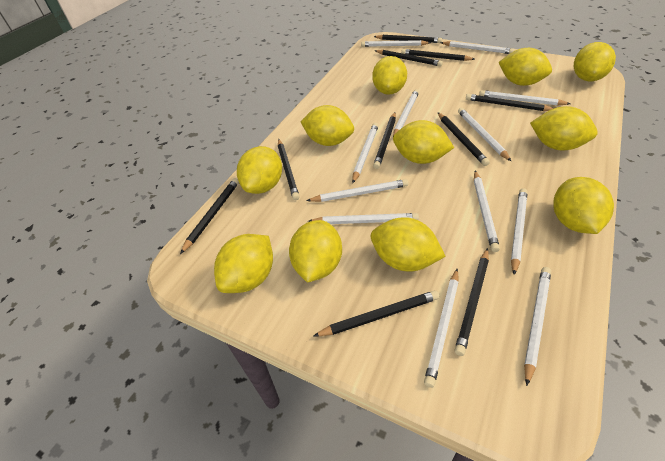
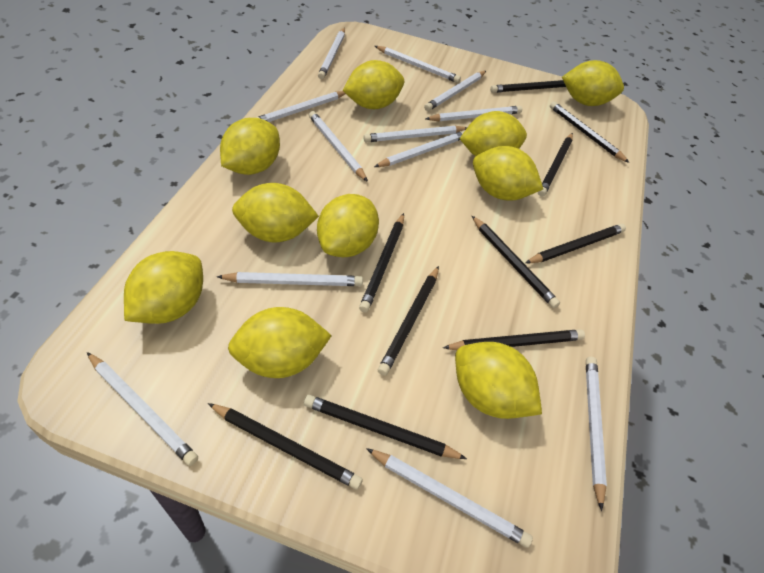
yellow lemon: 11 -> 10

